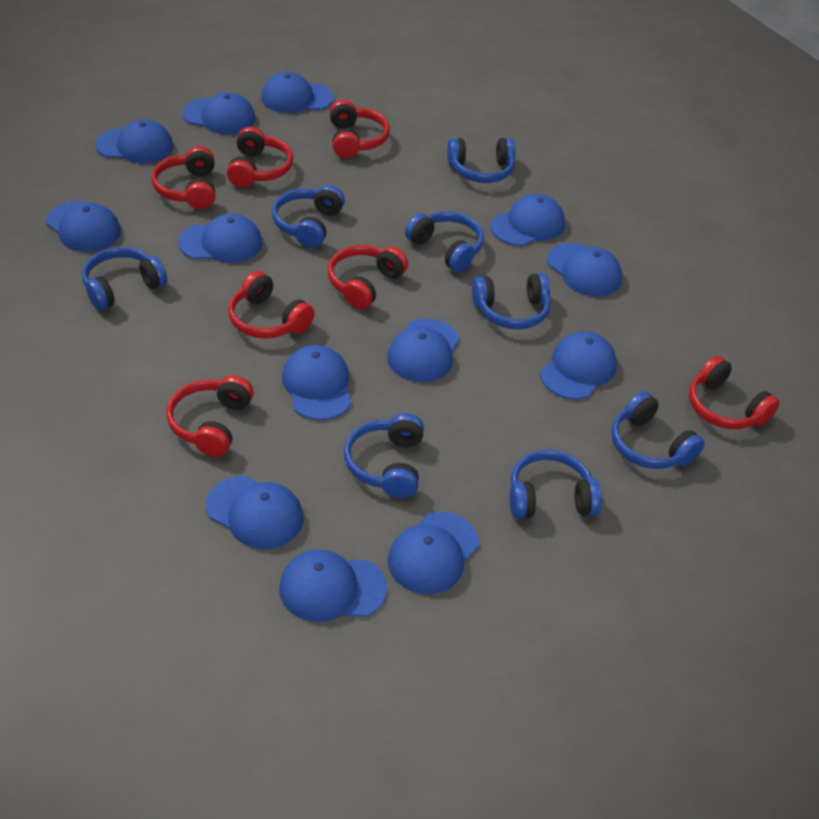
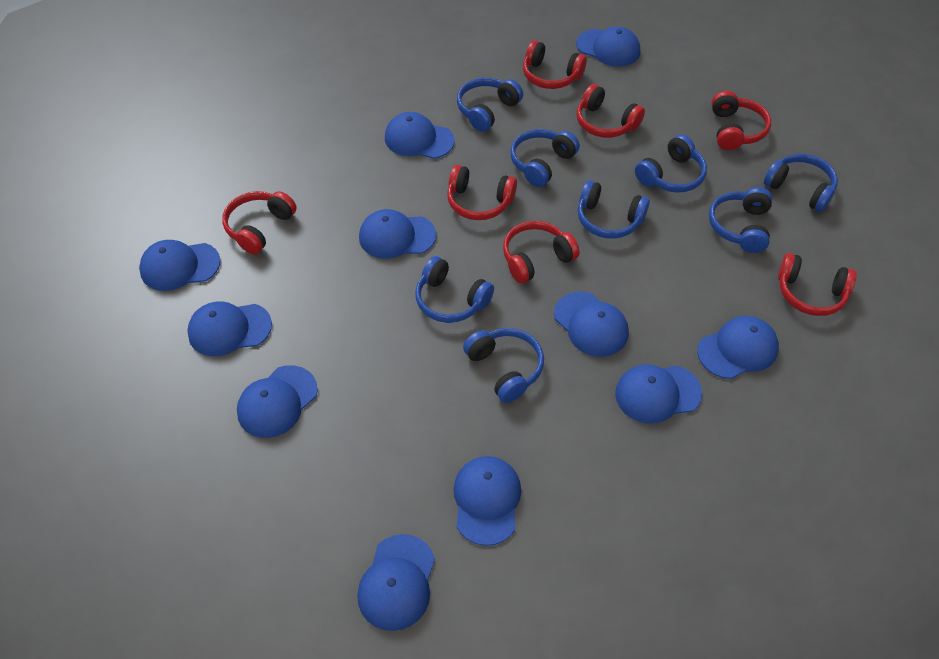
blue cap: 13 -> 11

